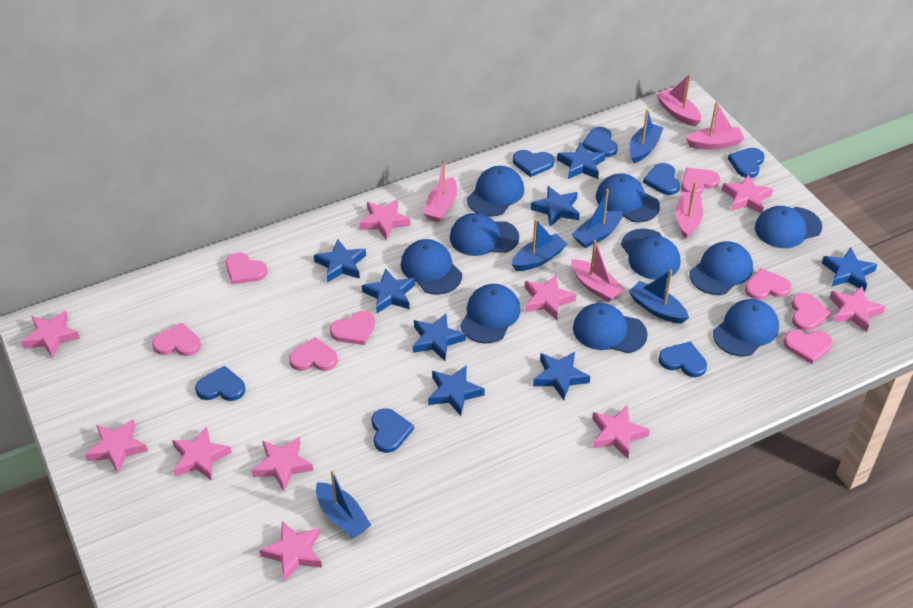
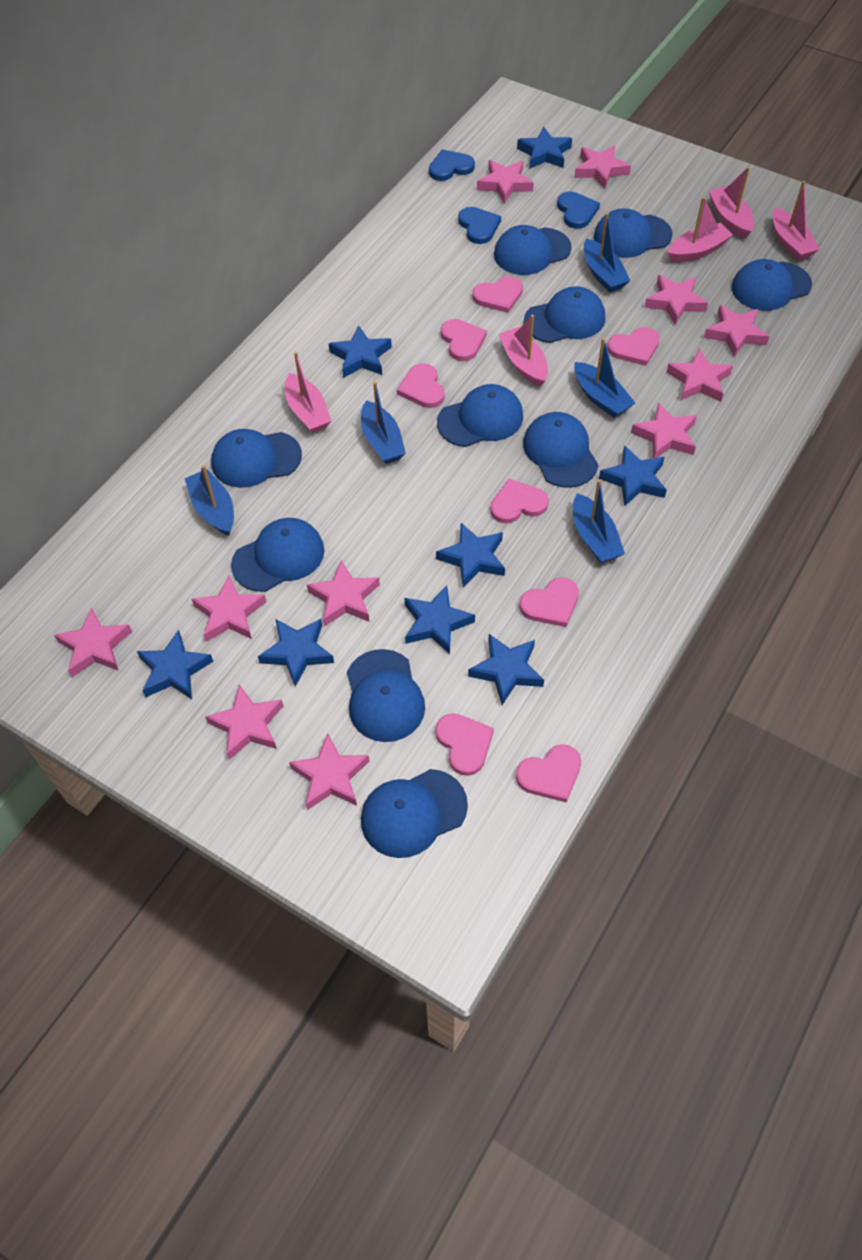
blue heart: 7 -> 3
pink star: 10 -> 11

